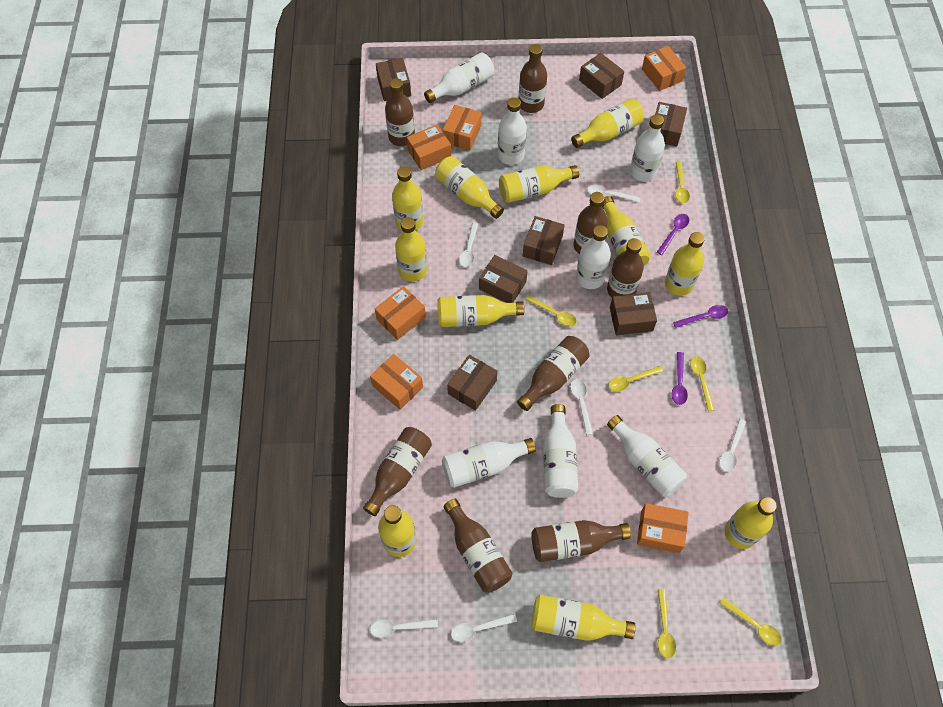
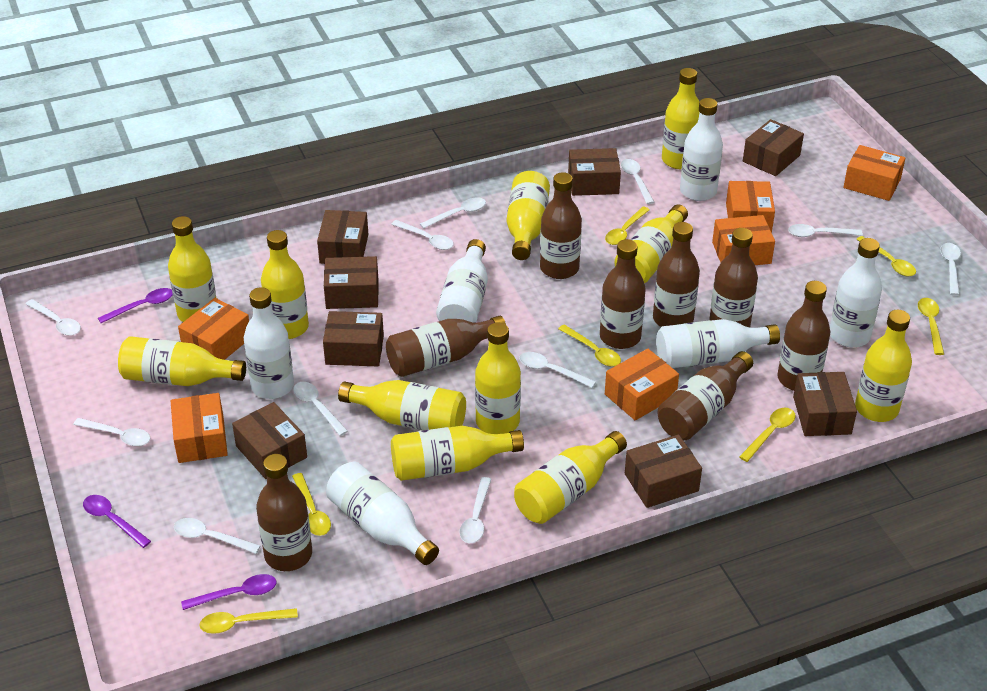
brown box: 7 -> 8
white bottle: 7 -> 6
white spoon: 6 -> 11
yellow spoon: 6 -> 7

